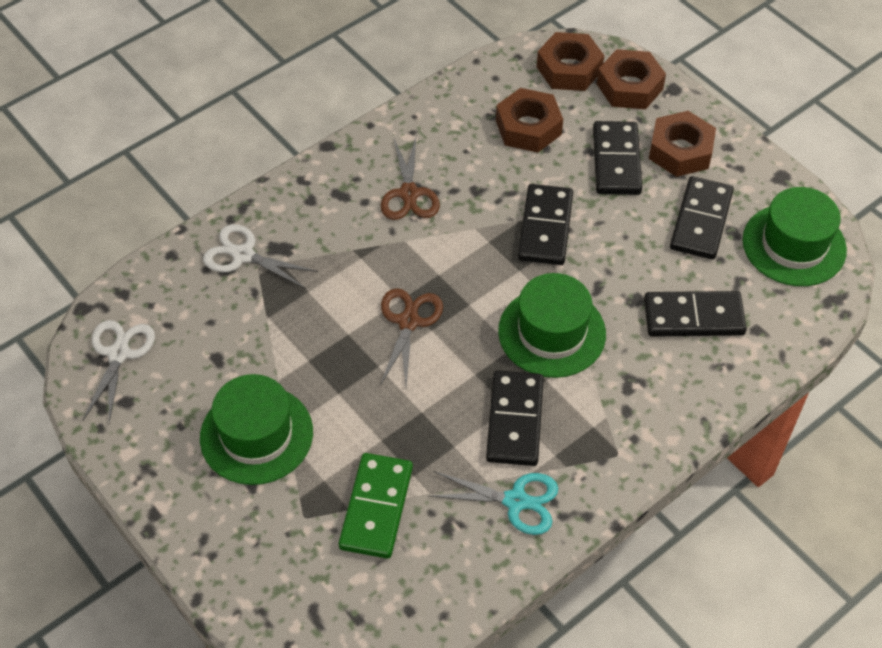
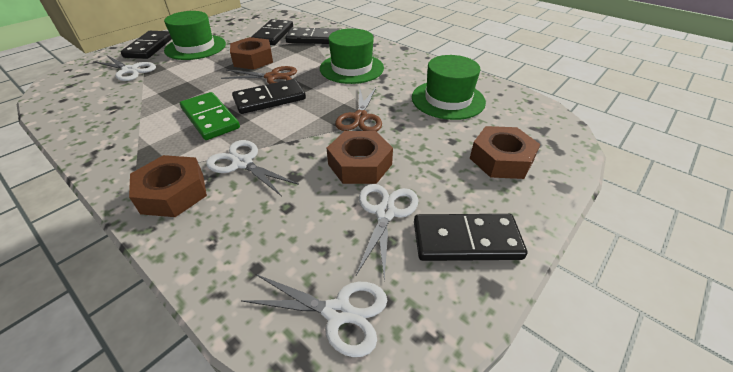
turquoise scissors: 1 -> 0
white scissors: 2 -> 4

